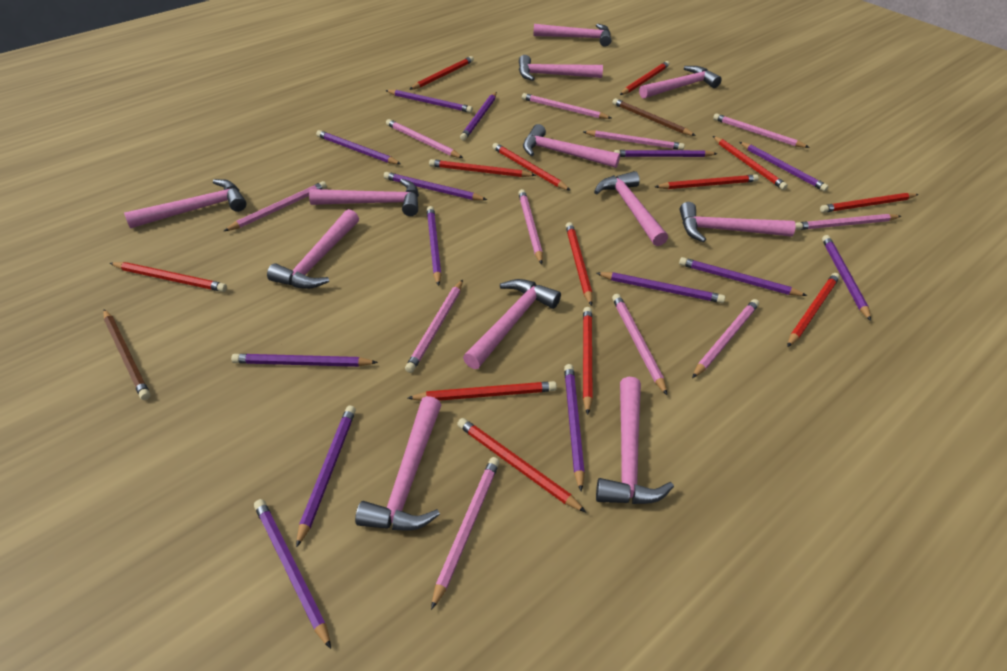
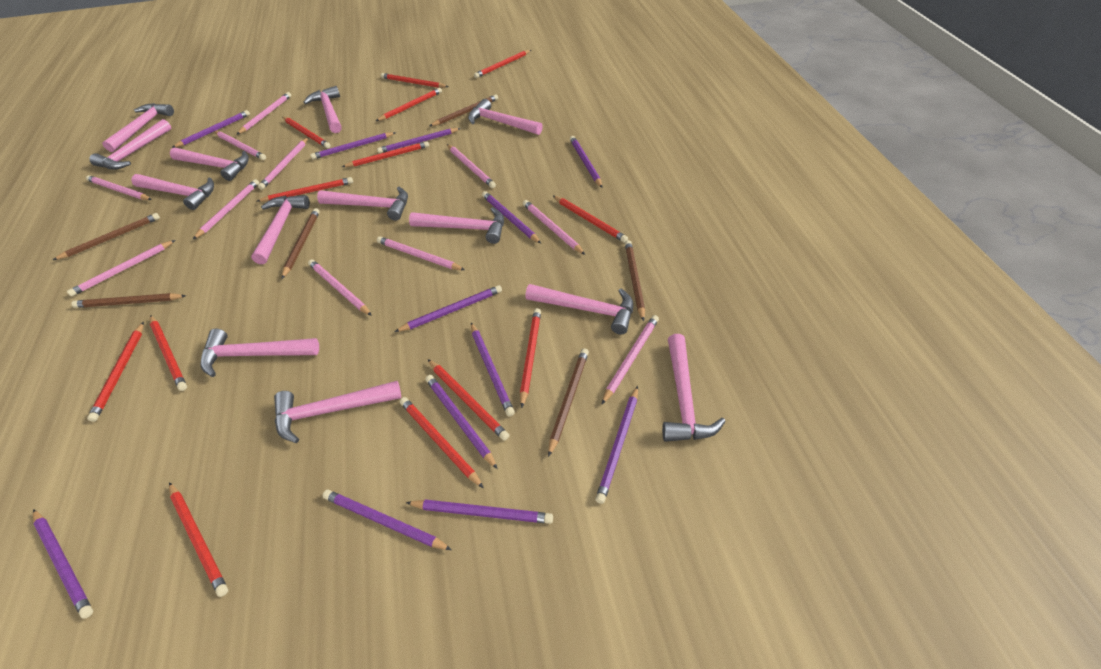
brown pencil: 2 -> 6
pink hammer: 12 -> 13
purple pencil: 14 -> 12

